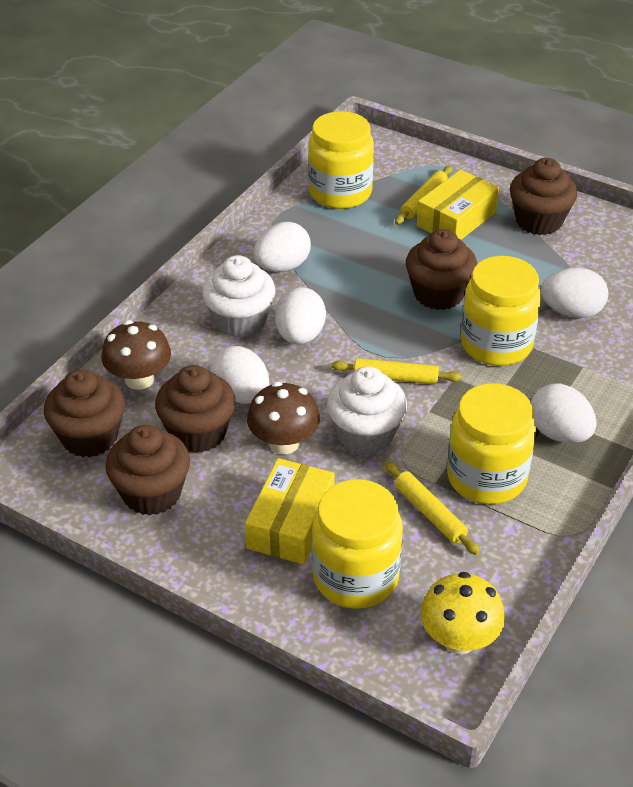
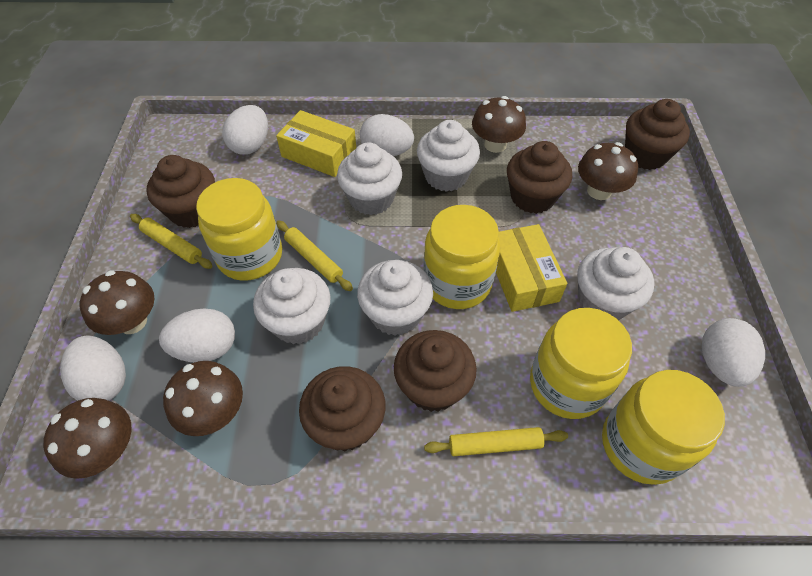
brown mushroom: 2 -> 5
white cupcake: 2 -> 5
yellow mushroom: 1 -> 0

